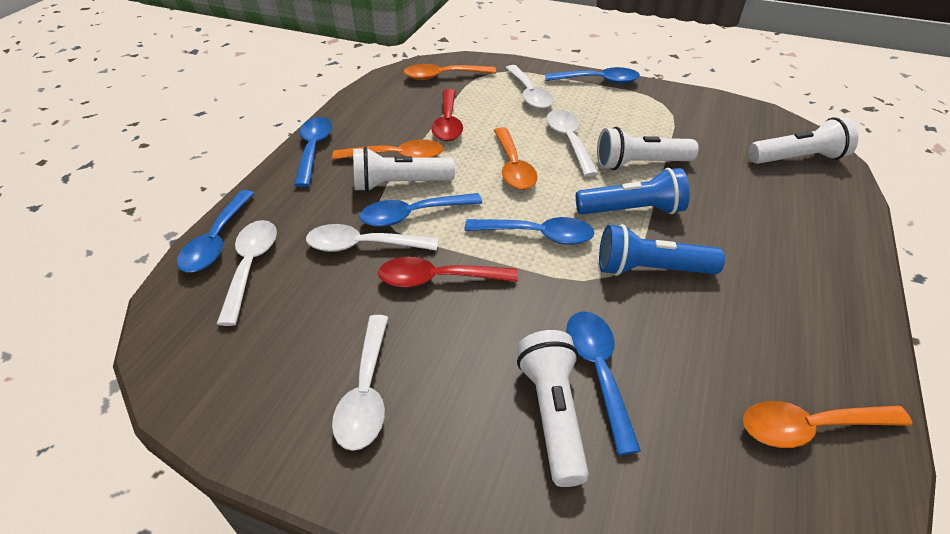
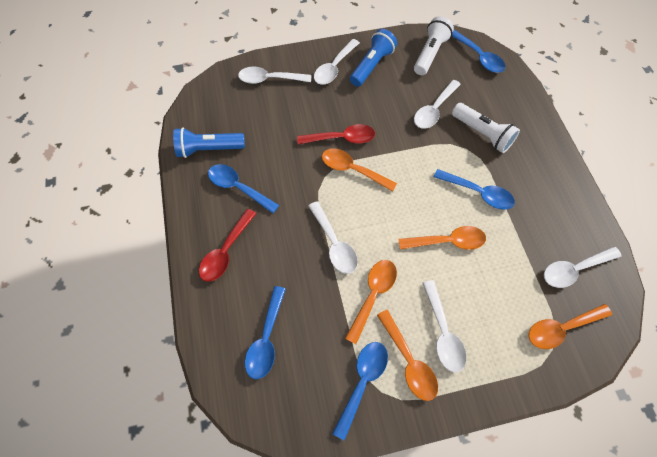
blue spoon: 6 -> 5
orange spoon: 4 -> 5
white flashlight: 4 -> 2
white spoon: 5 -> 6

